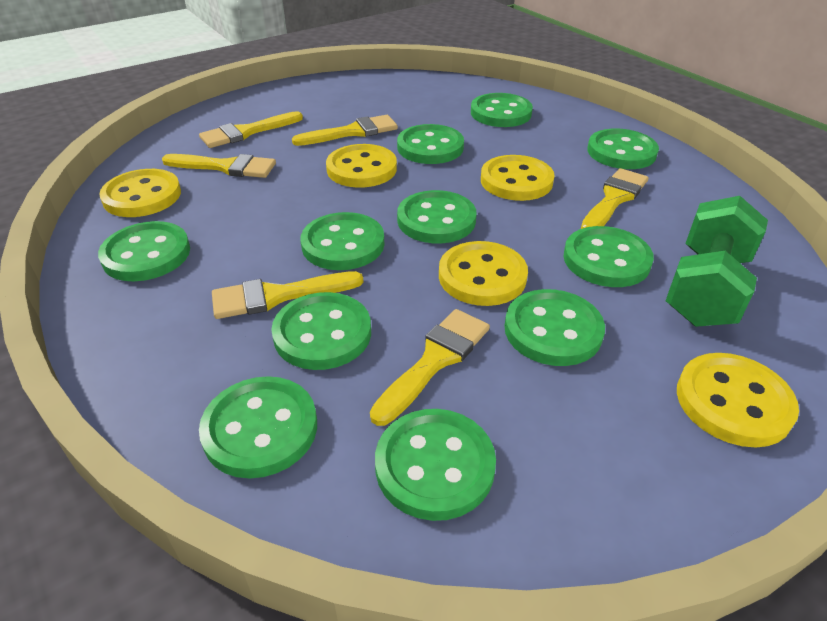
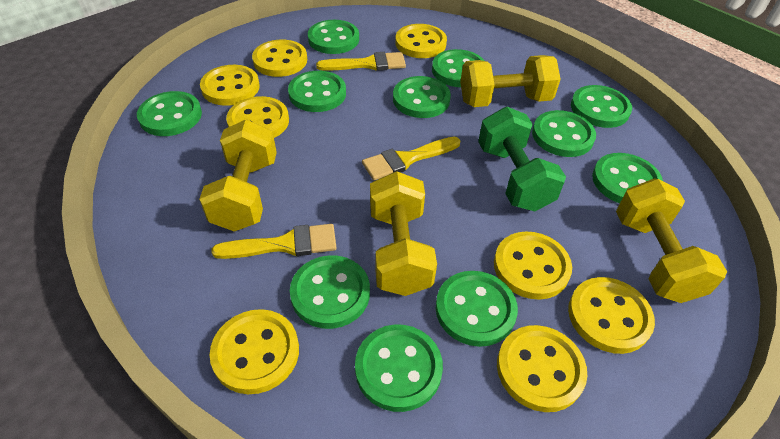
yellow brush: 6 -> 3
yellow button: 5 -> 8
yellow dumbbell: 0 -> 4

